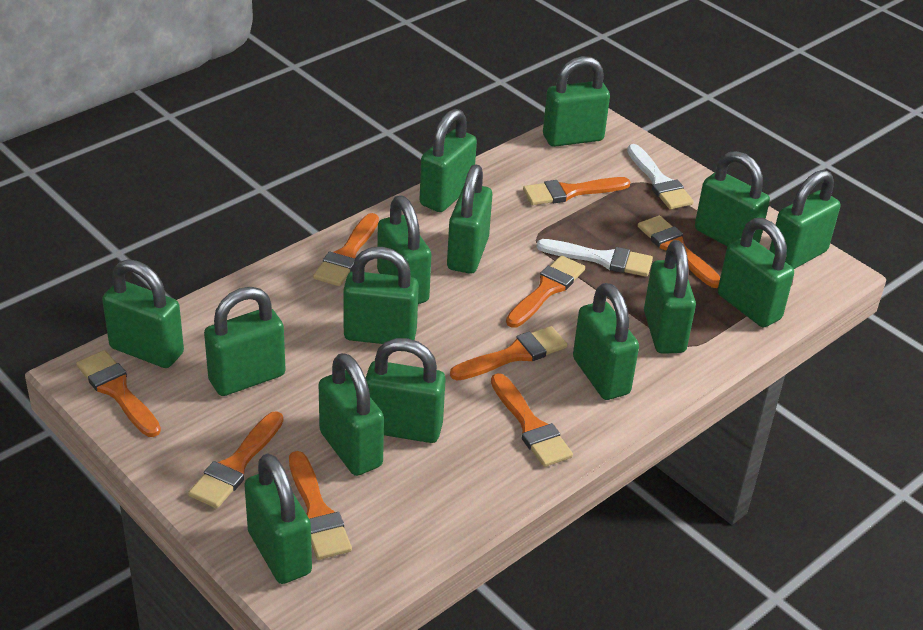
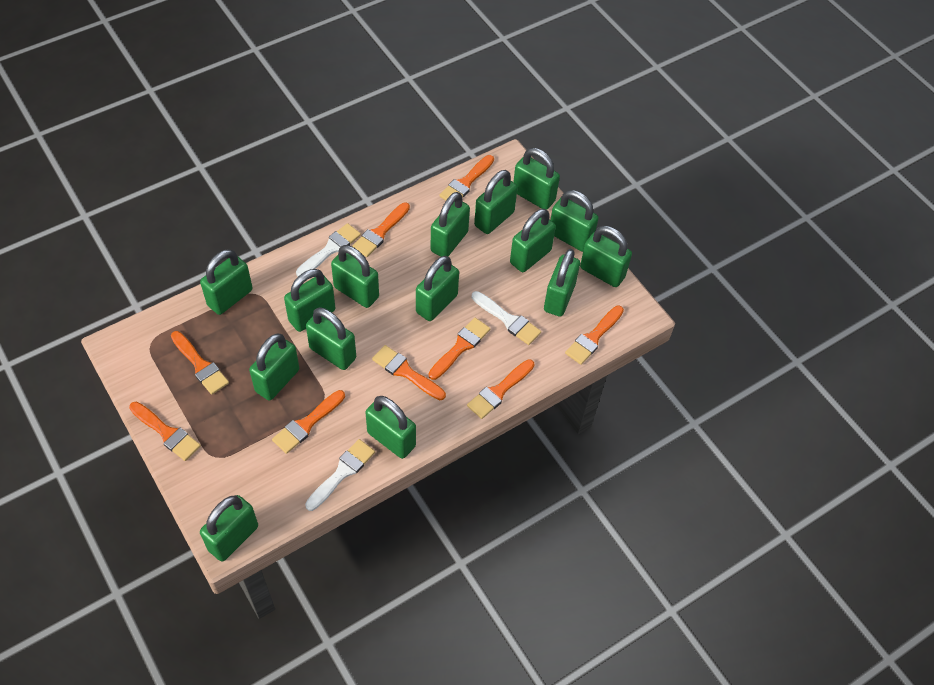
white brush: 2 -> 3

